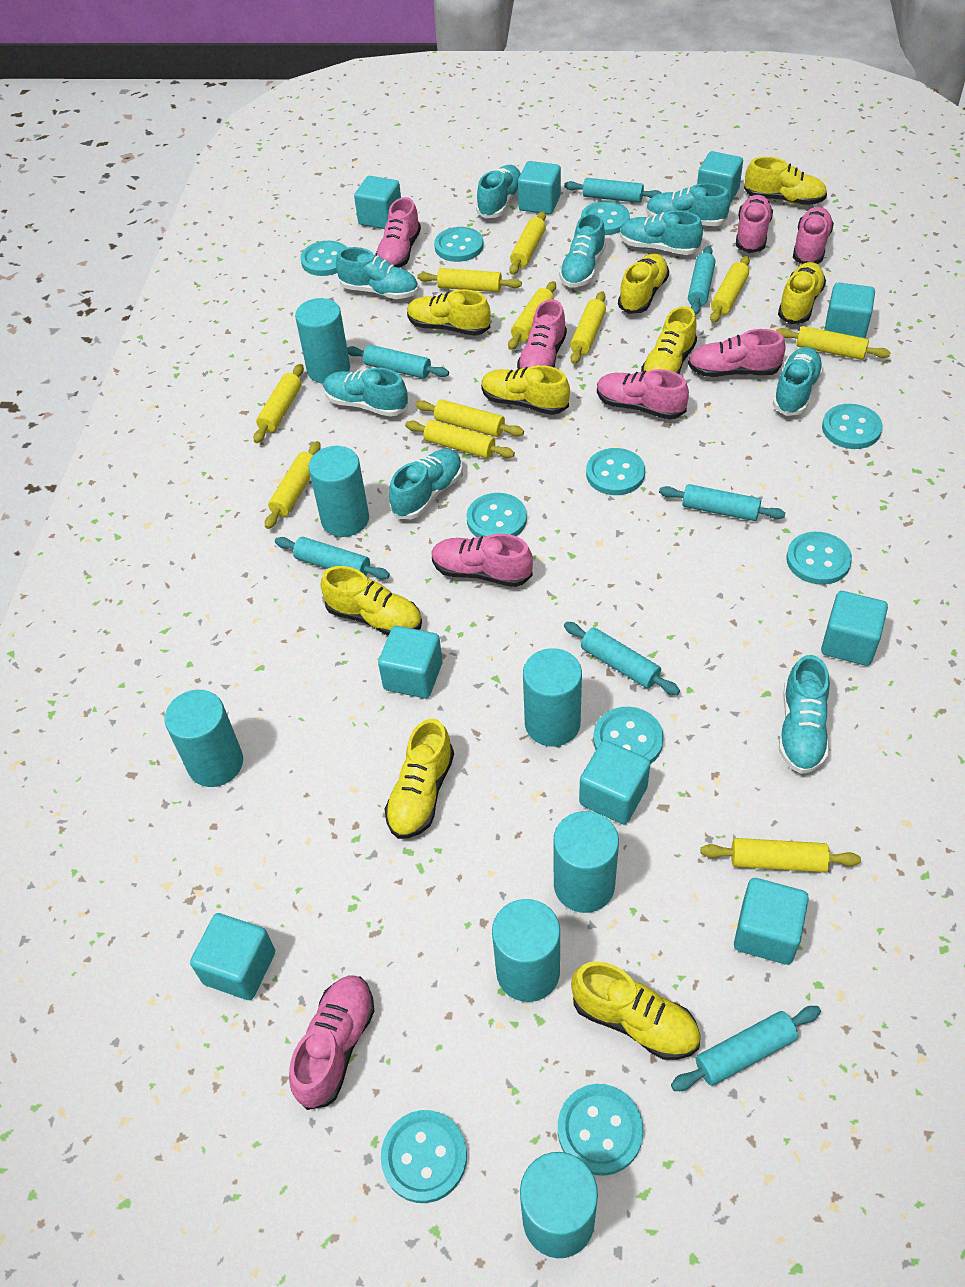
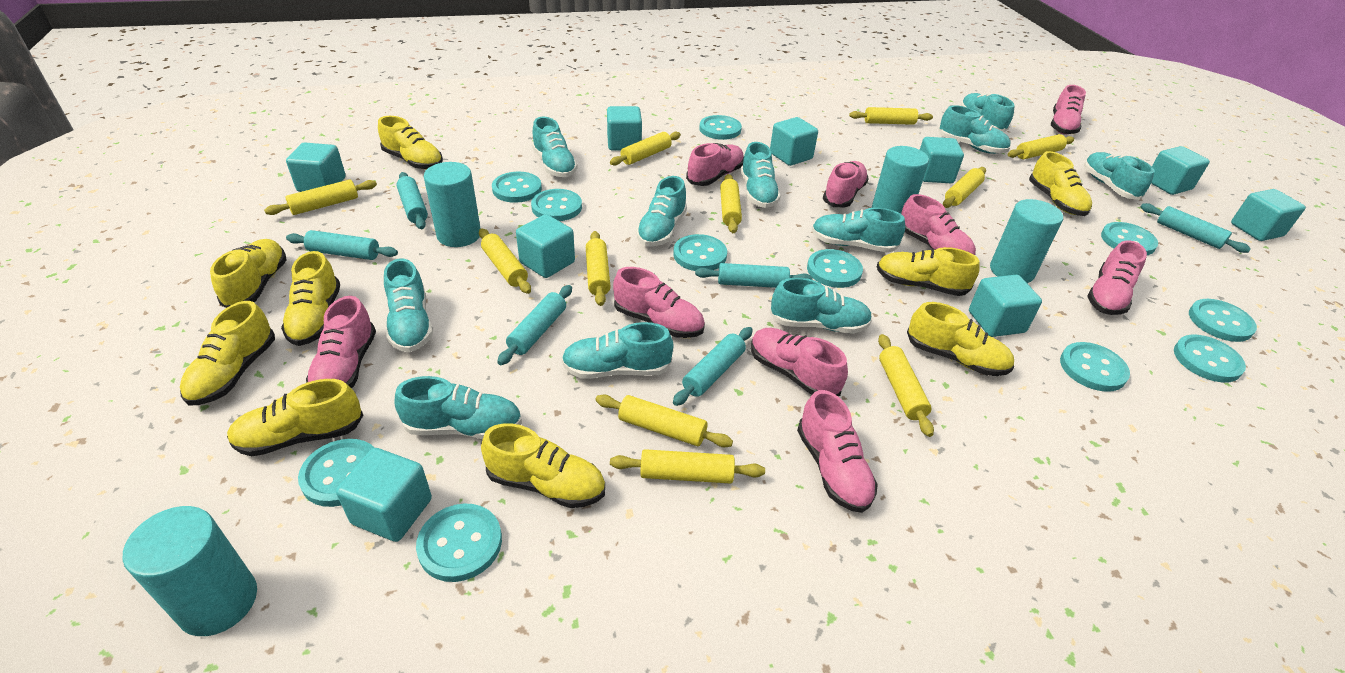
pink shoe: 8 -> 9
turquoise button: 10 -> 11
turquoise cylinder: 7 -> 4
turquoise rolling pin: 7 -> 6
turquoise shoe: 9 -> 11

